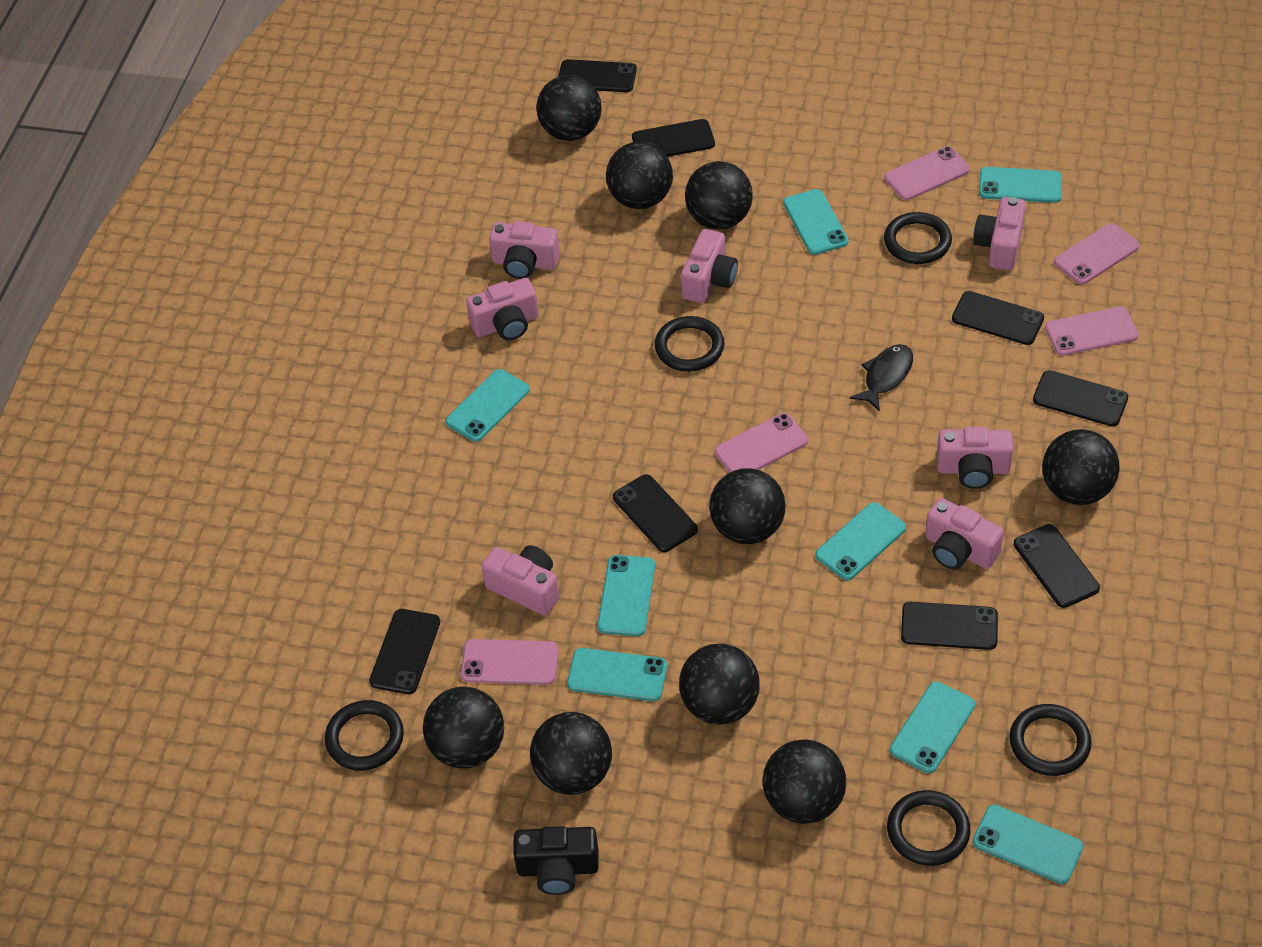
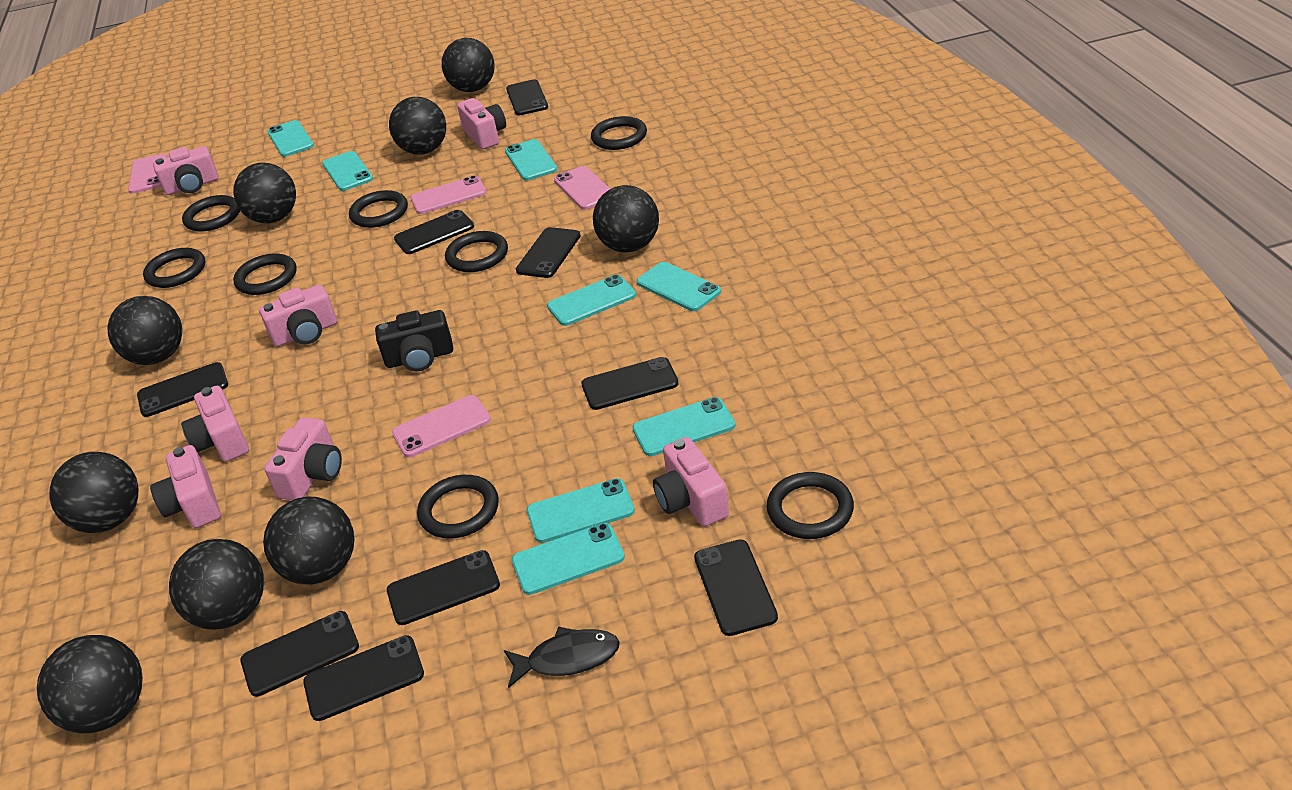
black phone: 8 -> 9
black ring: 5 -> 8
pink phone: 5 -> 4

